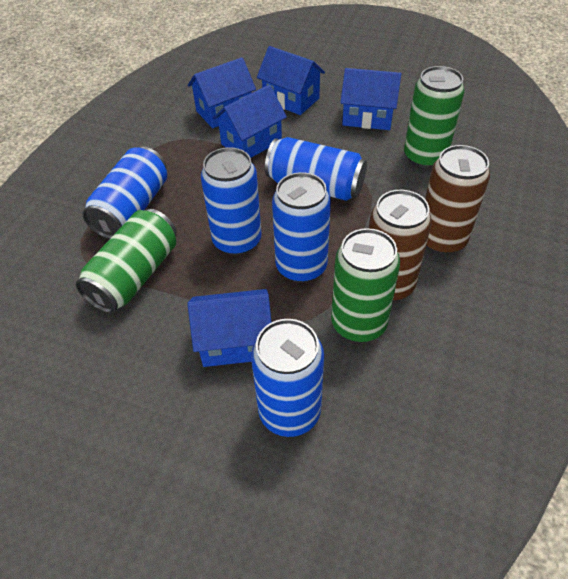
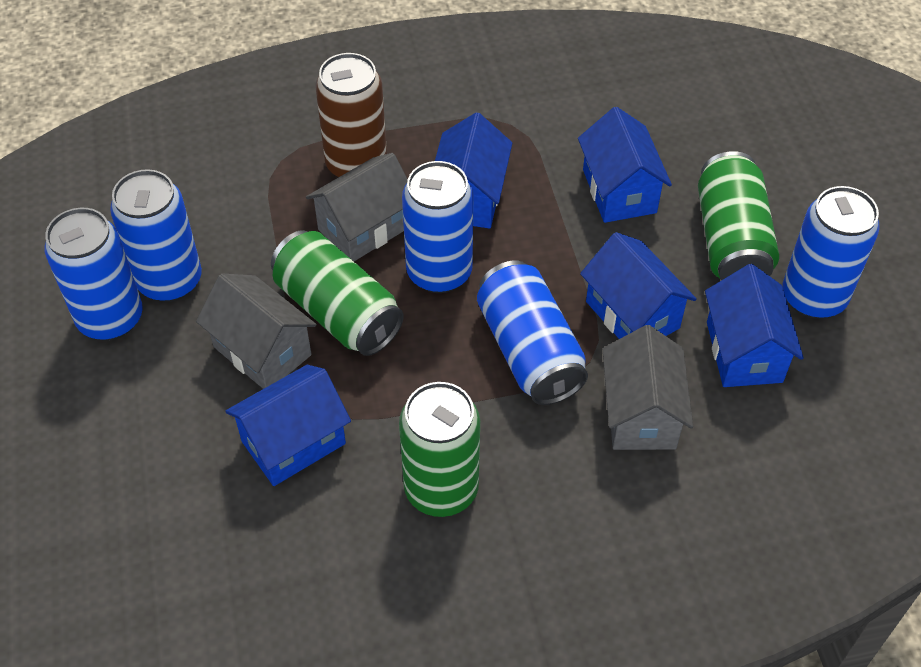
brown can: 2 -> 1
grey house: 0 -> 3

